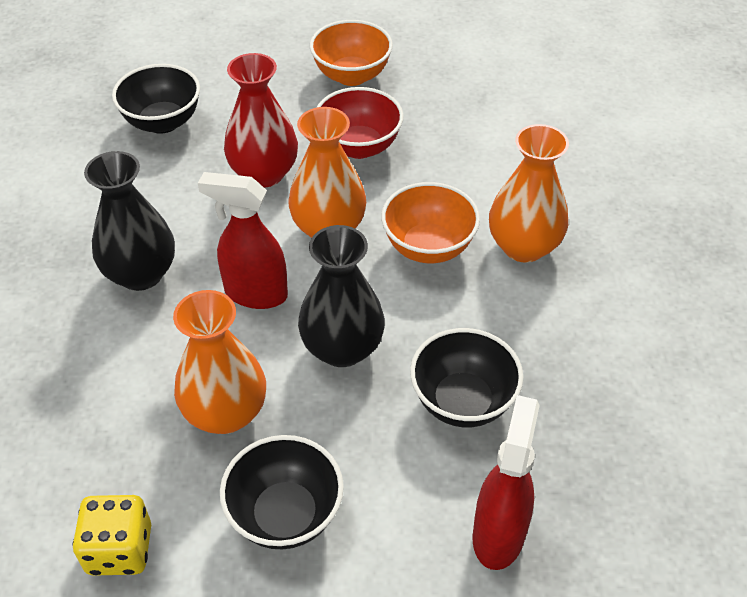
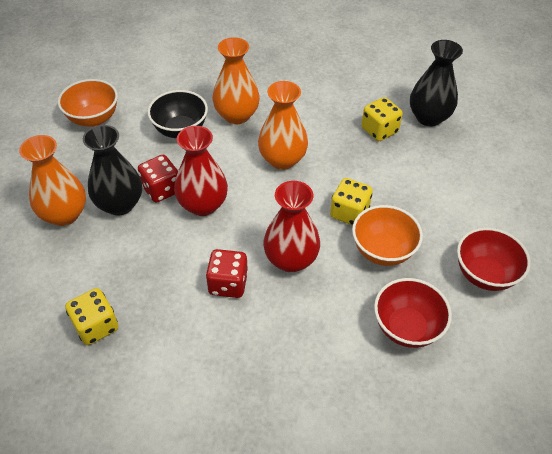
black bowl: 3 -> 1
red bowl: 1 -> 2
red dice: 0 -> 2
red spray bottle: 2 -> 0
red vase: 1 -> 2
yellow dice: 1 -> 3

